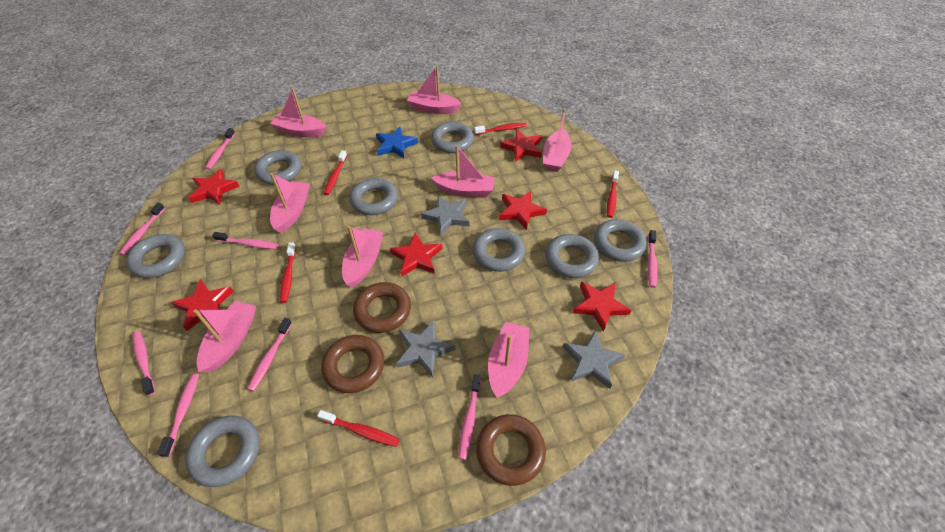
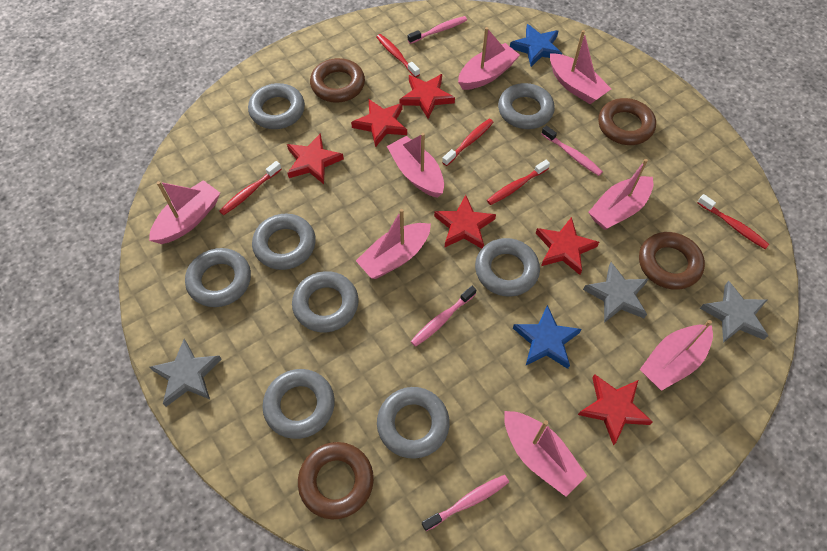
blue star: 1 -> 2
brown ring: 3 -> 4
pink toothbrush: 8 -> 4

